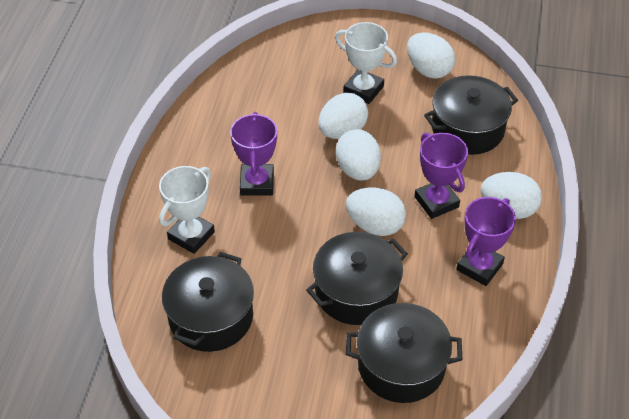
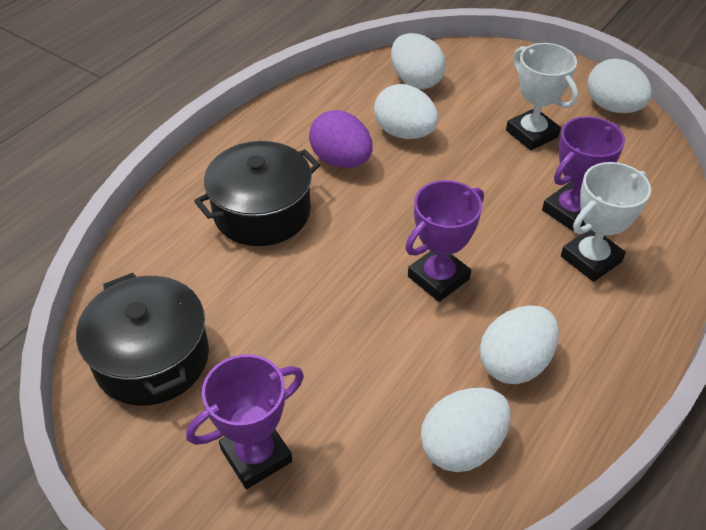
black pot: 4 -> 2
purple egg: 0 -> 1

